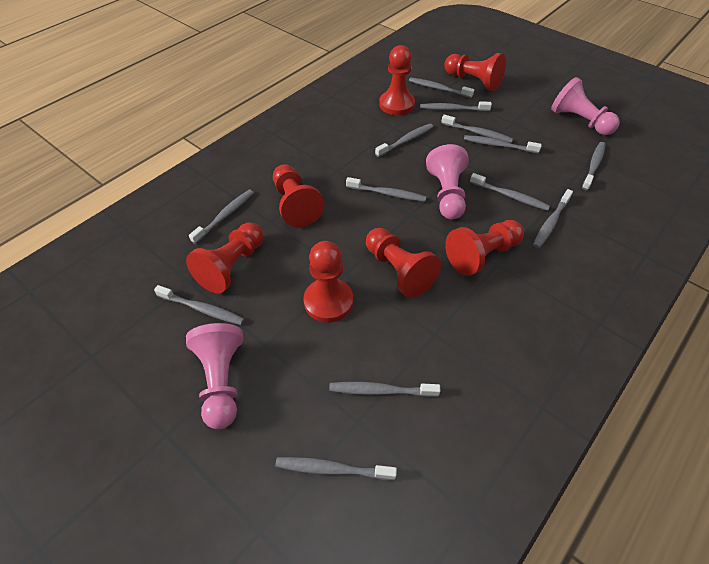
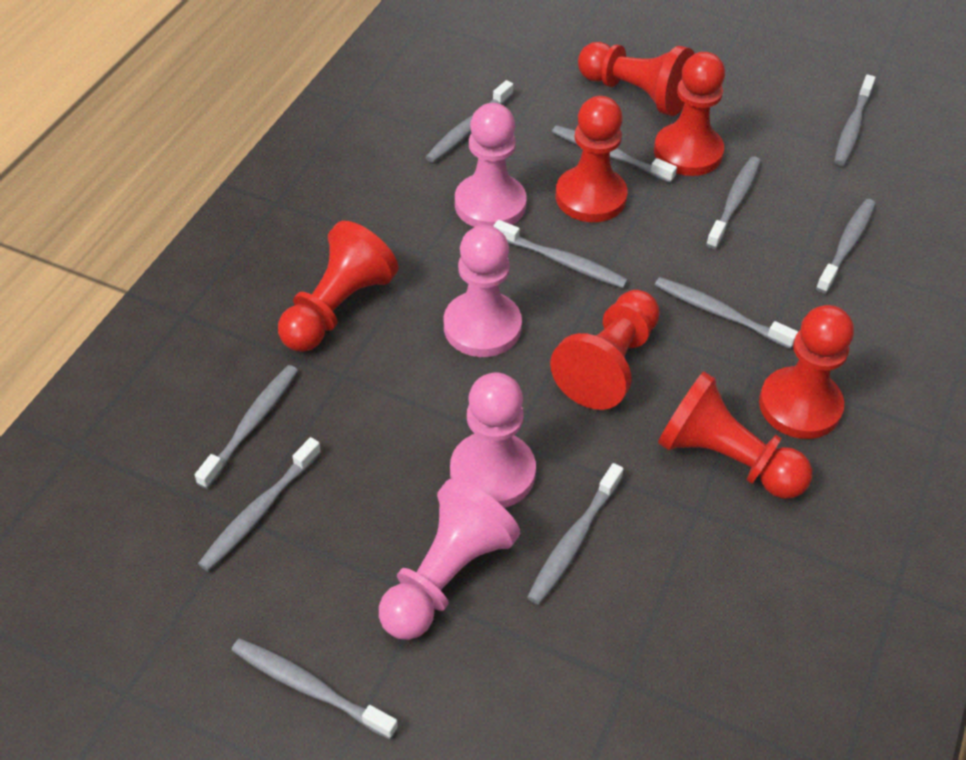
grey toothbrush: 13 -> 11
pink pawn: 3 -> 4

